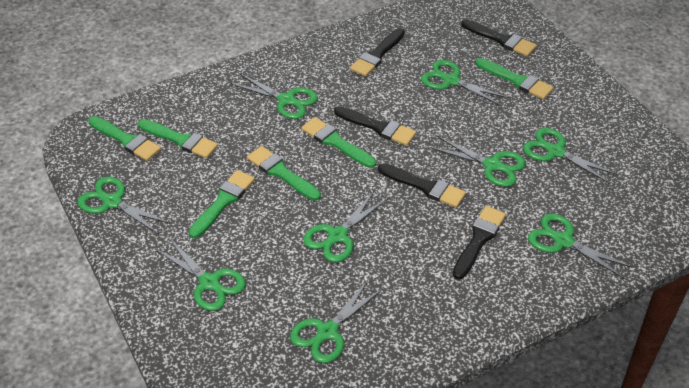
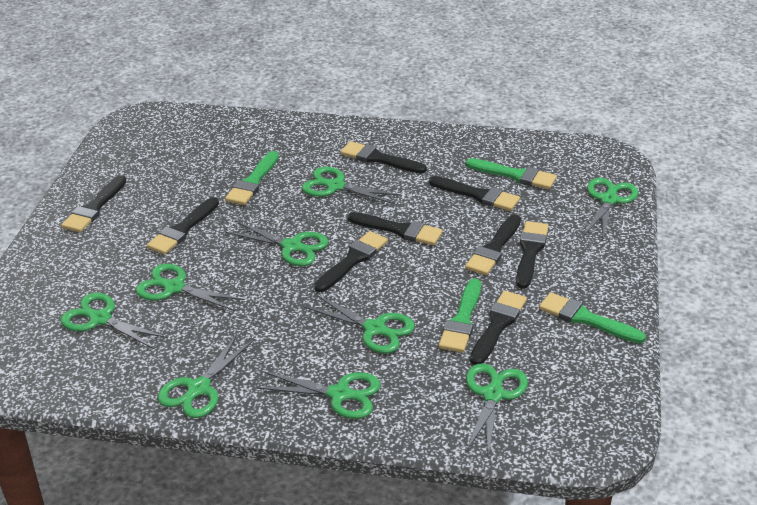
black brush: 5 -> 9
green brush: 6 -> 4

